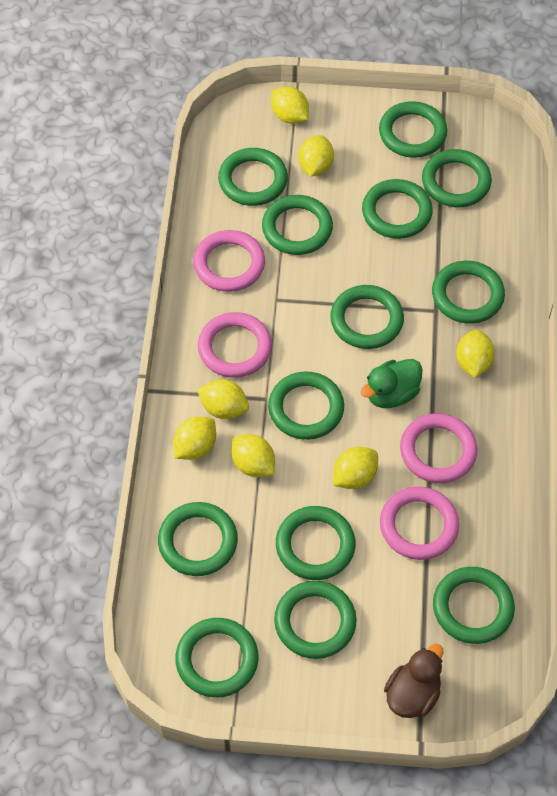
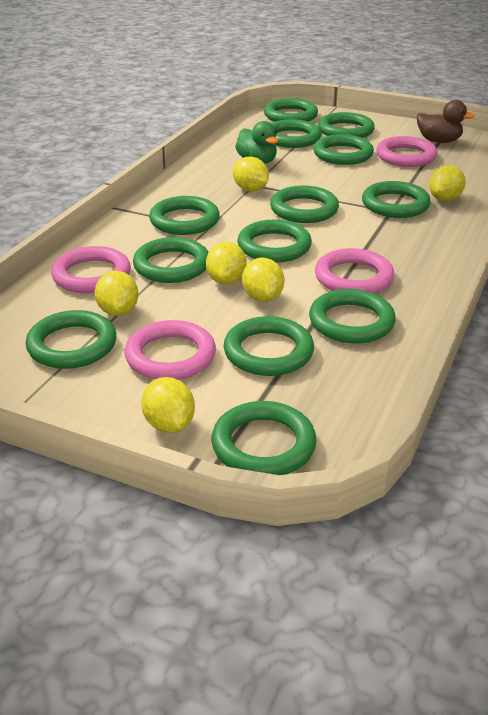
yellow lemon: 7 -> 6

